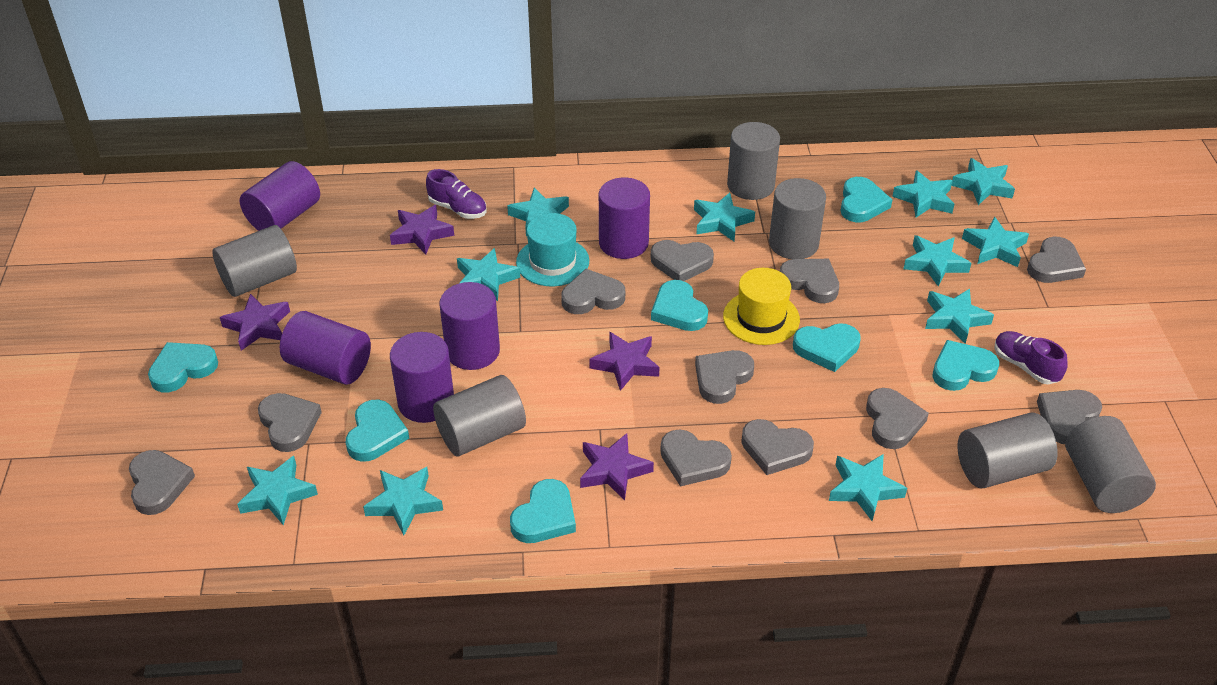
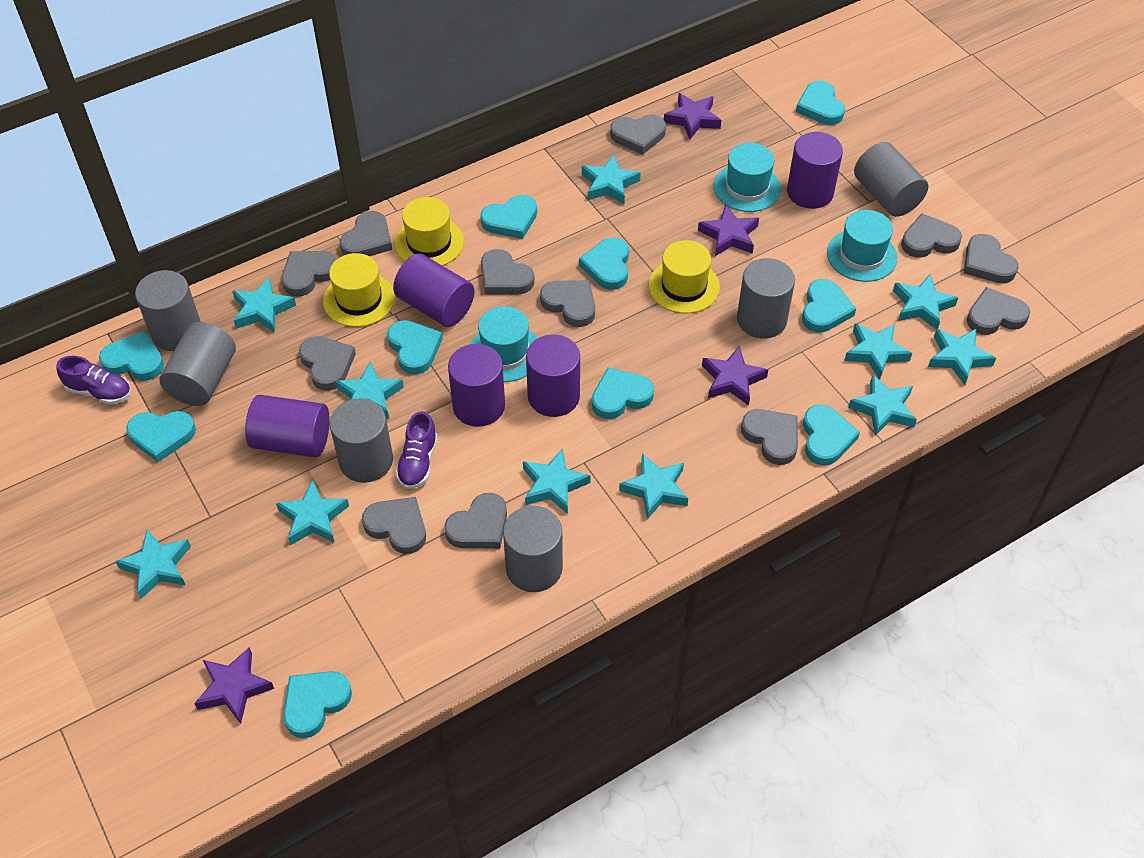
grey heart: 11 -> 12
turquoise hat: 1 -> 3
turquoise heart: 7 -> 10
yellow hat: 1 -> 3

